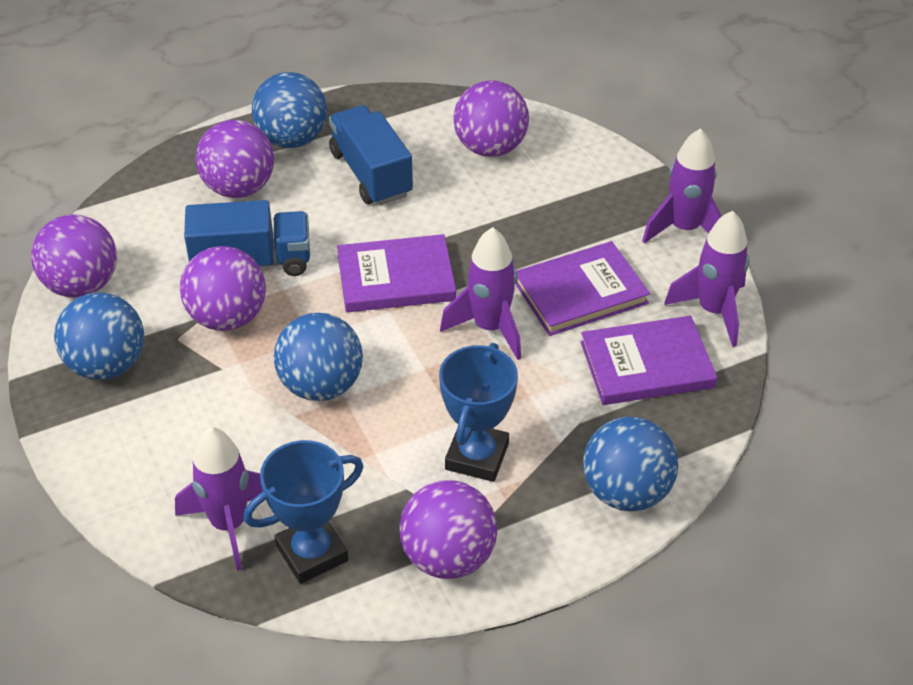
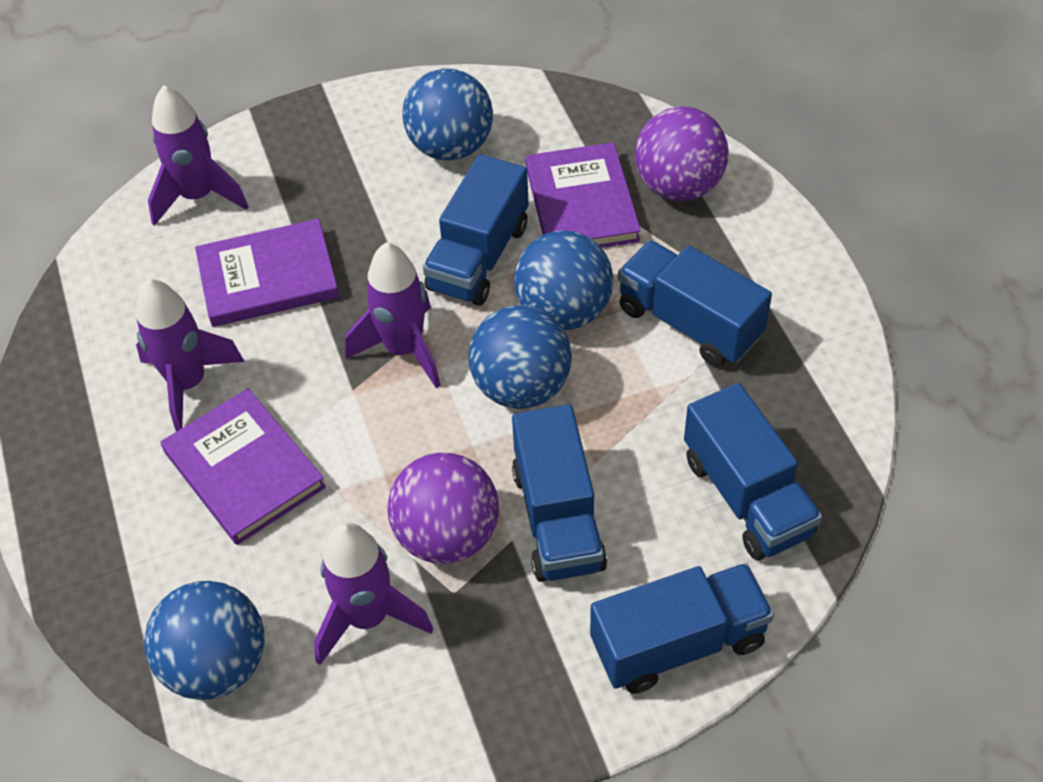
blue trophy: 2 -> 0
blue truck: 2 -> 5
purple ball: 5 -> 2

